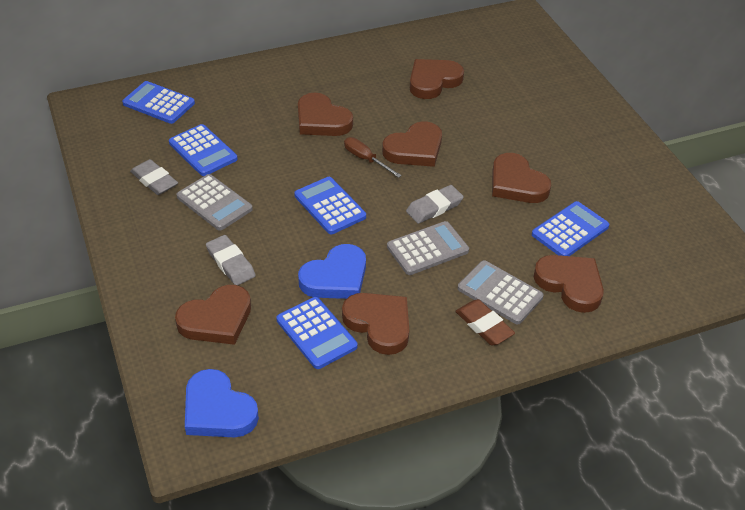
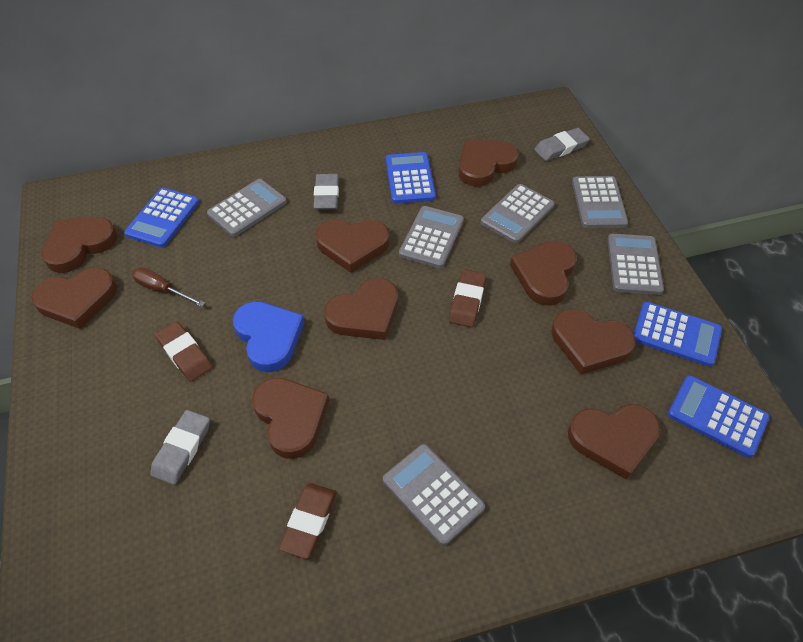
blue calculator: 5 -> 4
blue heart: 2 -> 1
brown eraser: 1 -> 3
brown heart: 7 -> 9
grey calculator: 3 -> 6

